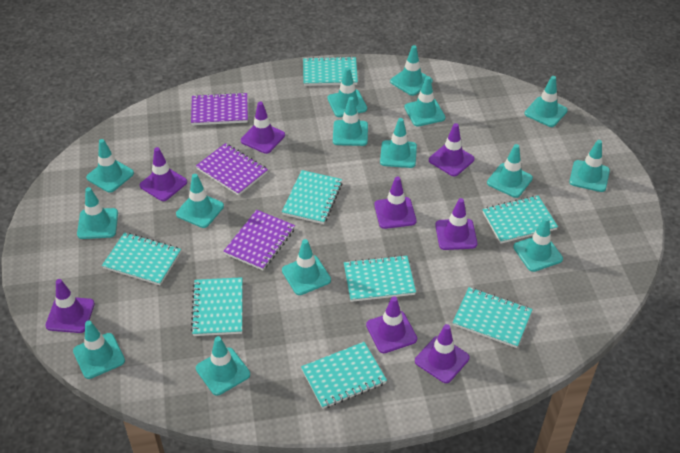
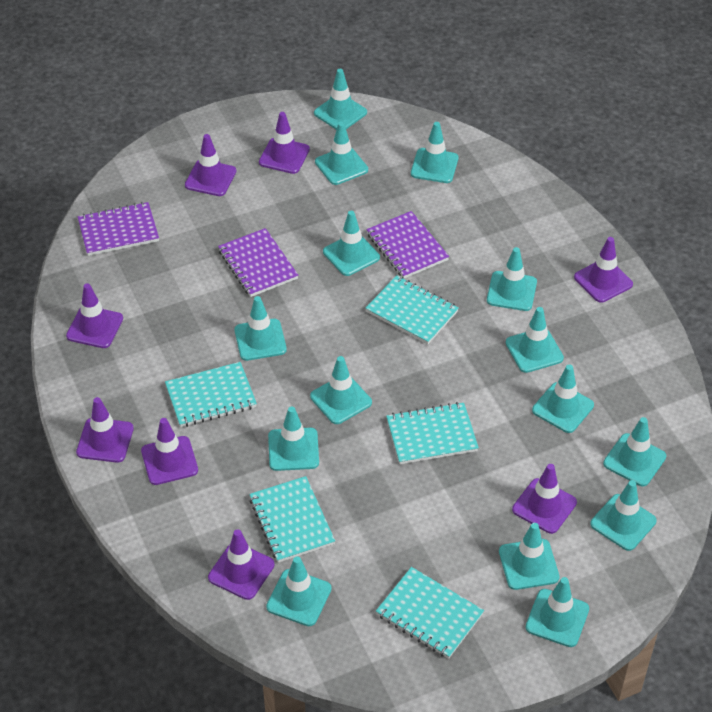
turquoise notebook: 8 -> 5

